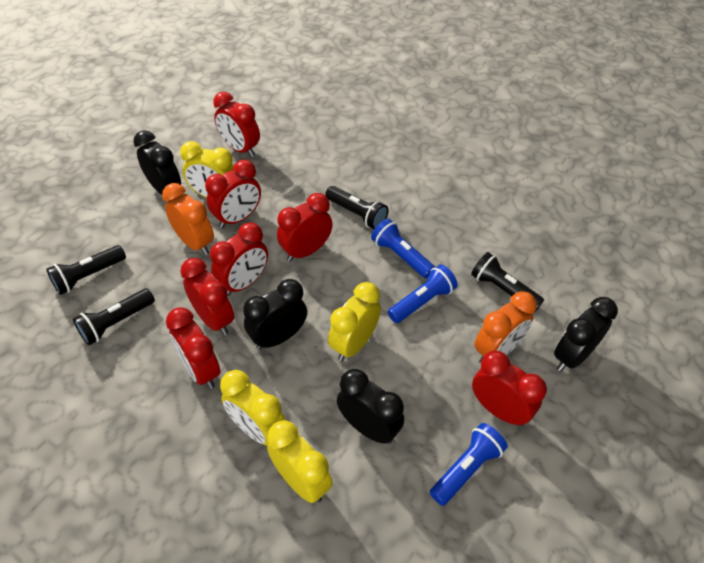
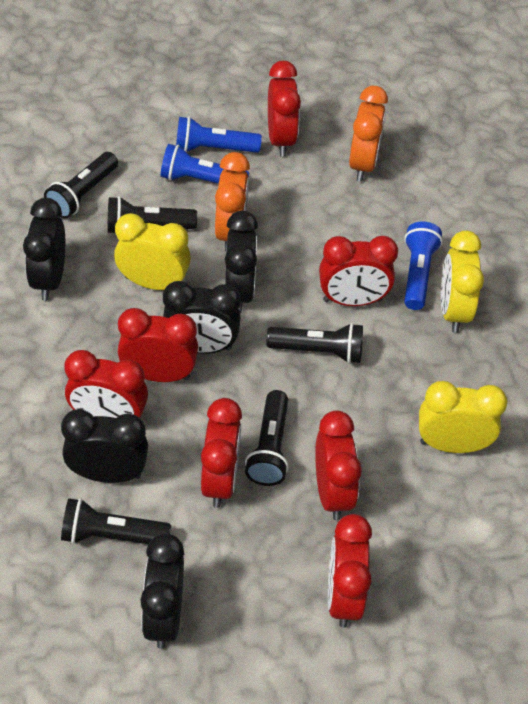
black clock: 4 -> 5
black flashlight: 4 -> 5
yellow clock: 4 -> 3

